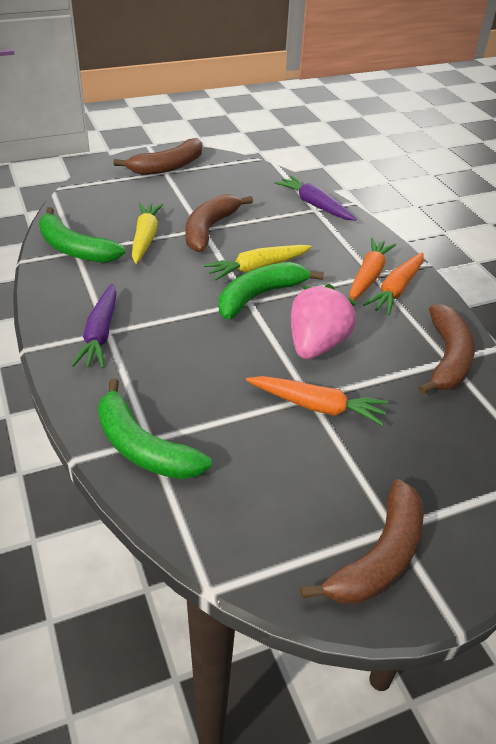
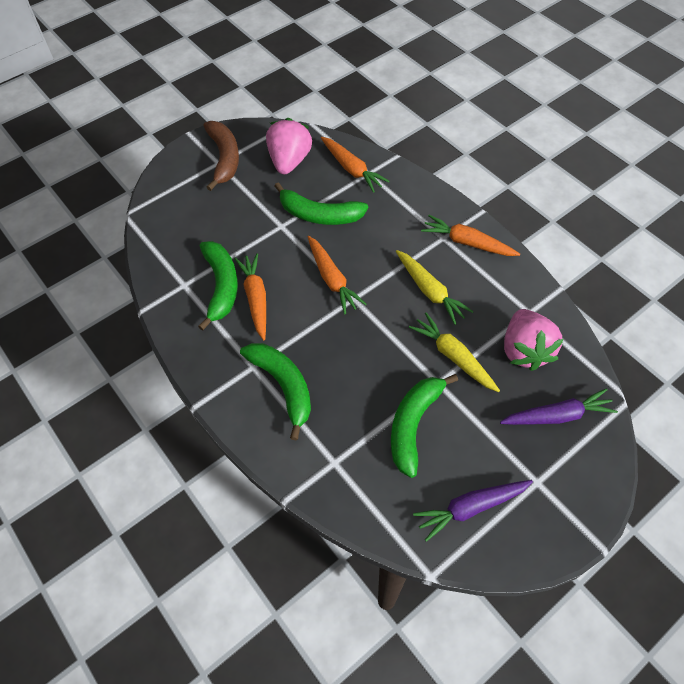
brown banana: 4 -> 1
green banana: 3 -> 4
orange carrot: 3 -> 4
pink strawberry: 1 -> 2

